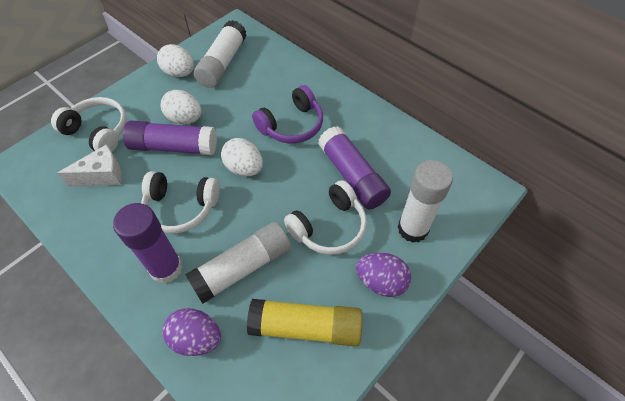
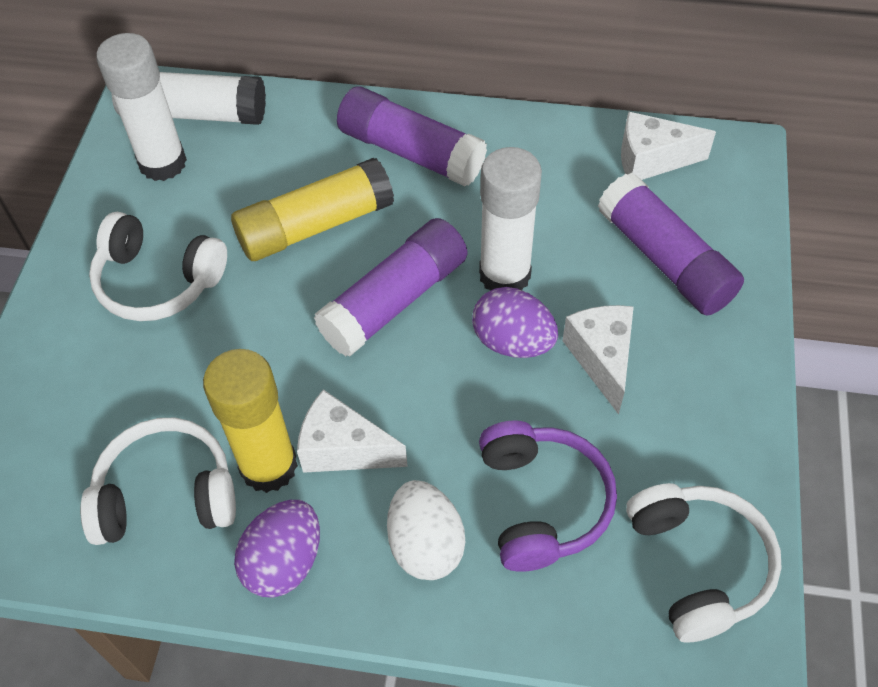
white cheese: 1 -> 3
white egg: 3 -> 1
yellow glue stick: 1 -> 2

